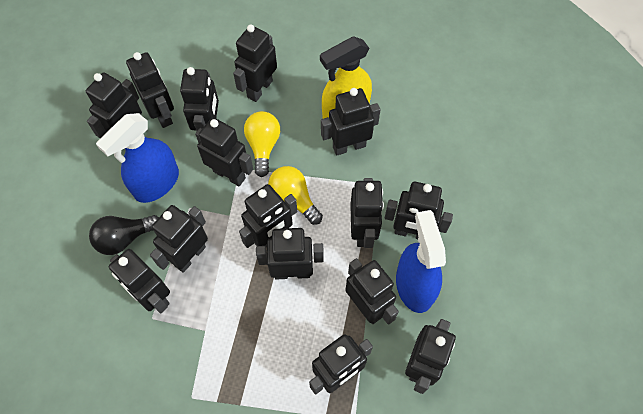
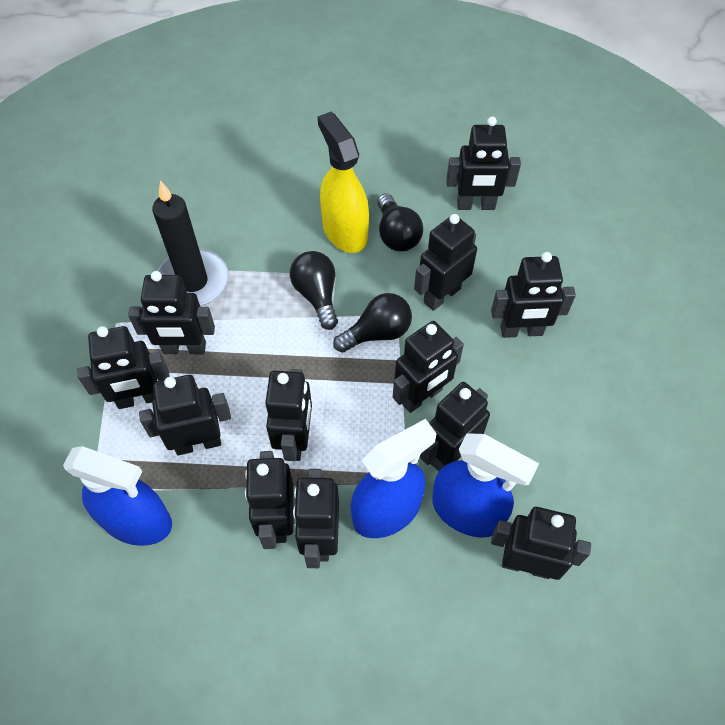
black candle: 0 -> 1
black light bulb: 1 -> 3
black robot: 15 -> 12
blue spray bottle: 2 -> 3
yellow light bulb: 2 -> 0

